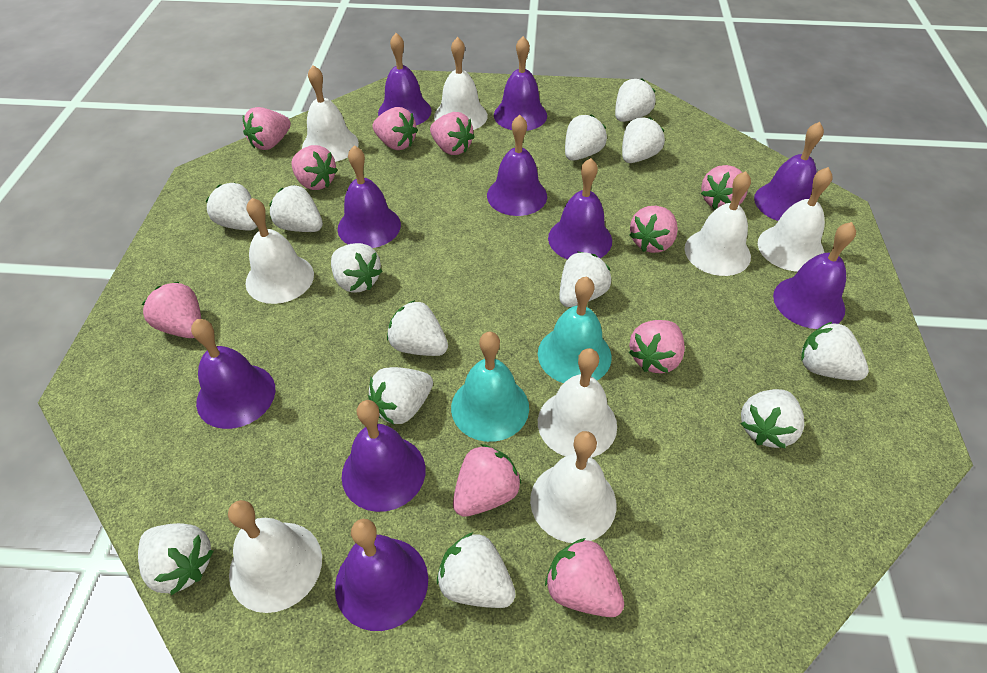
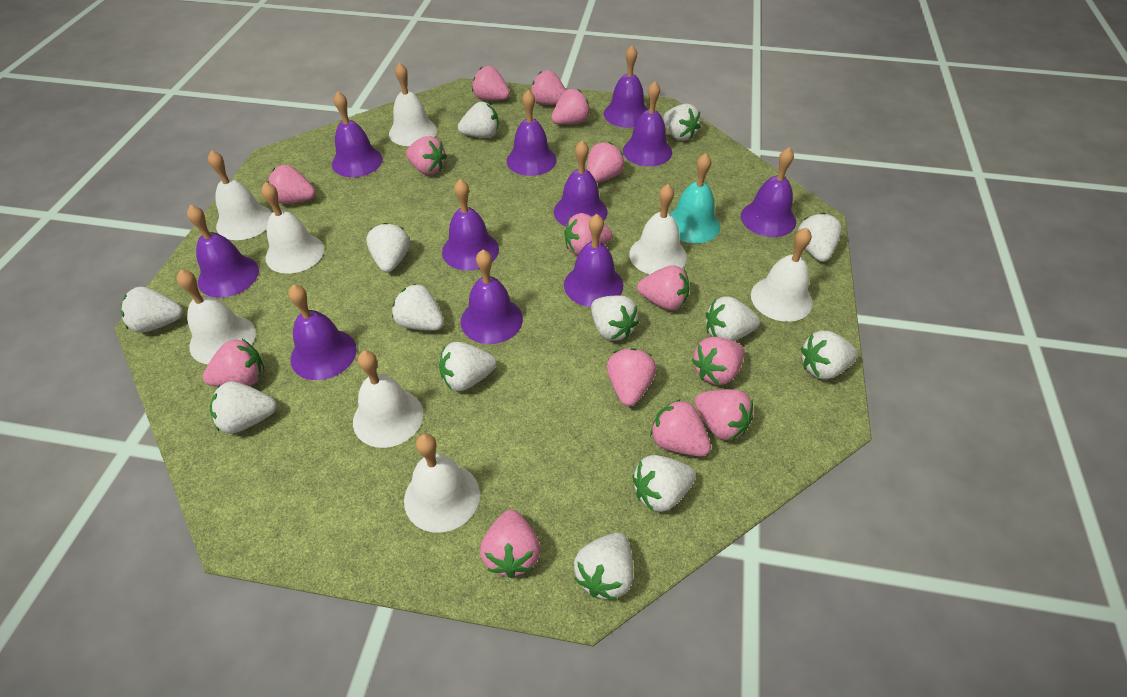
pink strawberry: 10 -> 14
purple bell: 10 -> 11
turquoise bell: 2 -> 1

